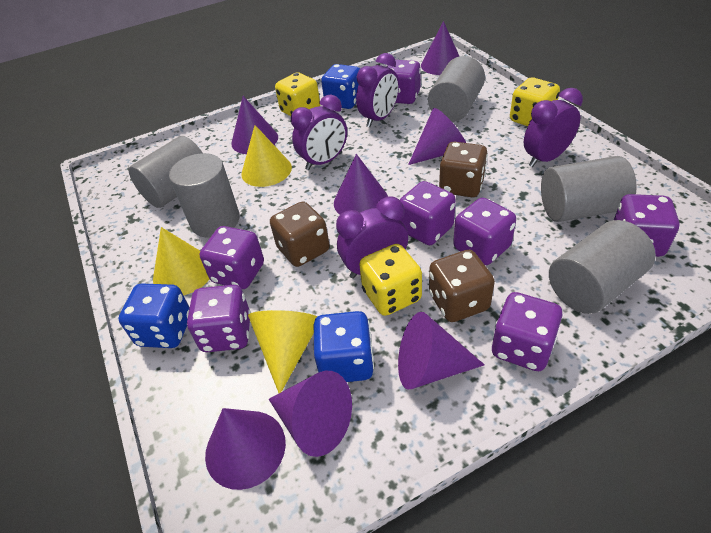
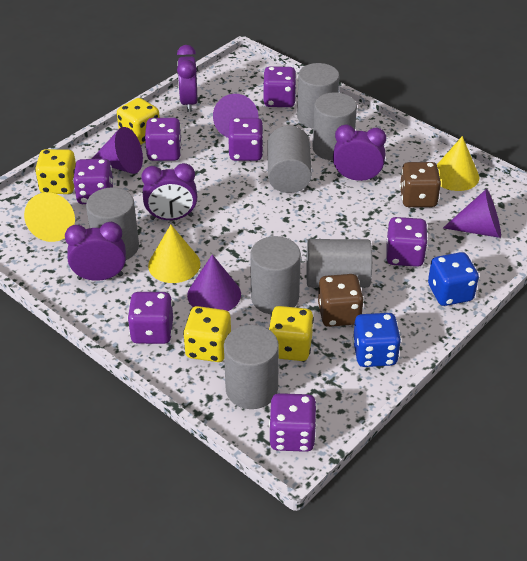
blue dice: 3 -> 2
brown dice: 3 -> 2
grey cylinder: 5 -> 7
purple cone: 7 -> 4
yellow dice: 3 -> 4

